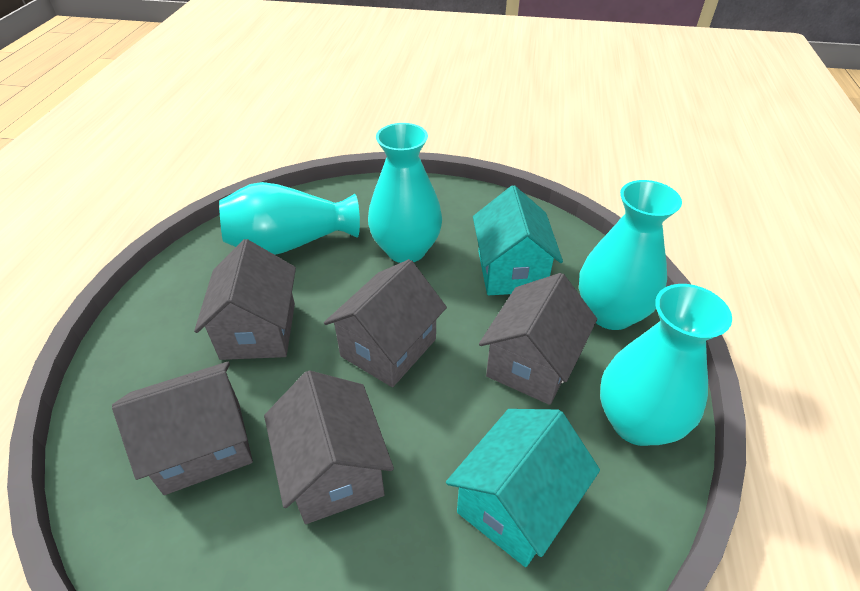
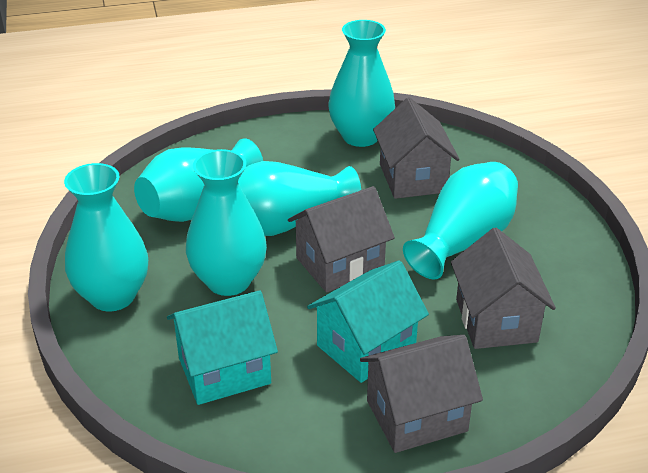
grey house: 5 -> 4
turquoise vase: 4 -> 6

